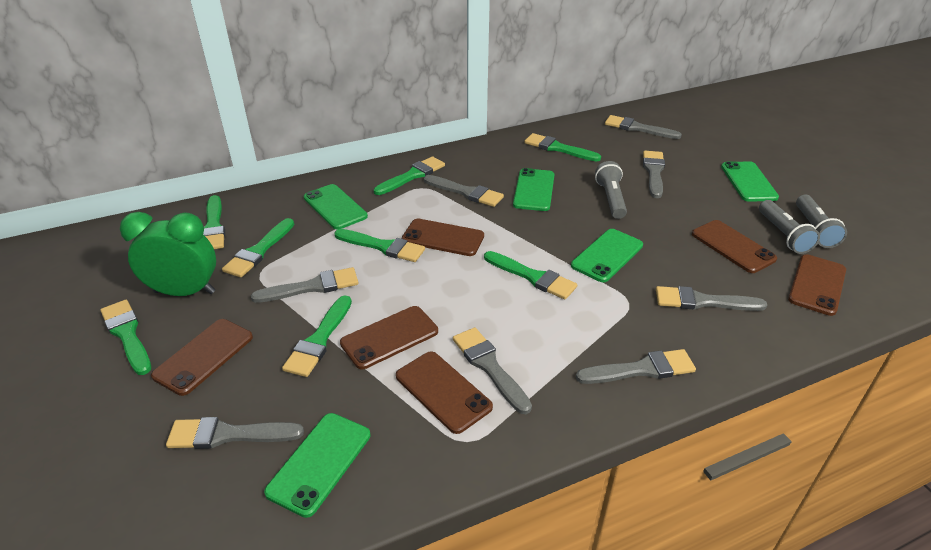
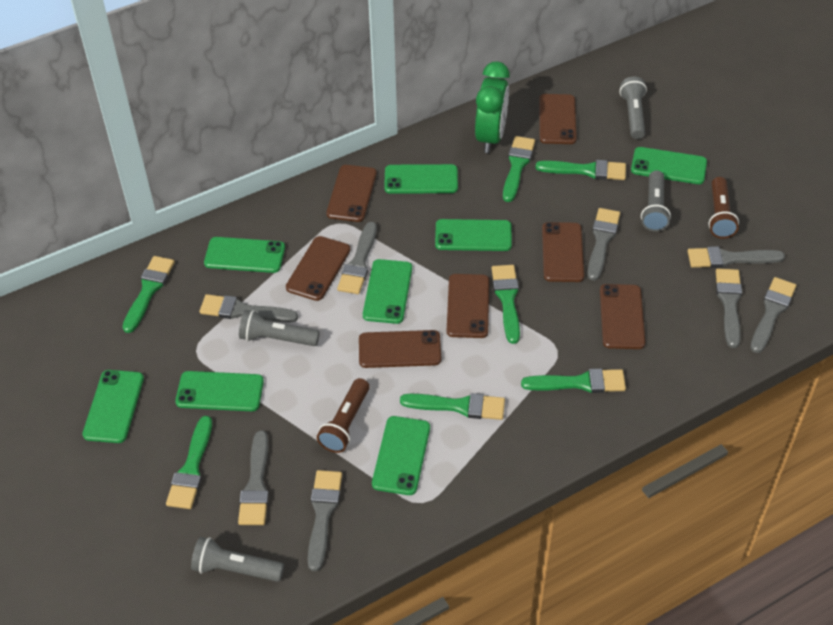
brown flashlight: 0 -> 2
brown phone: 6 -> 7
green brush: 8 -> 7
green phone: 5 -> 8
grey flashlight: 3 -> 4

